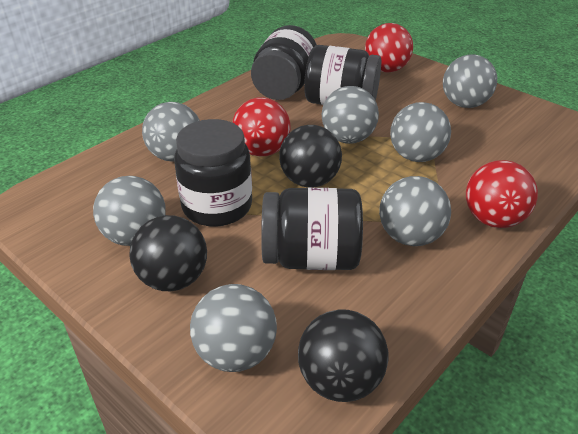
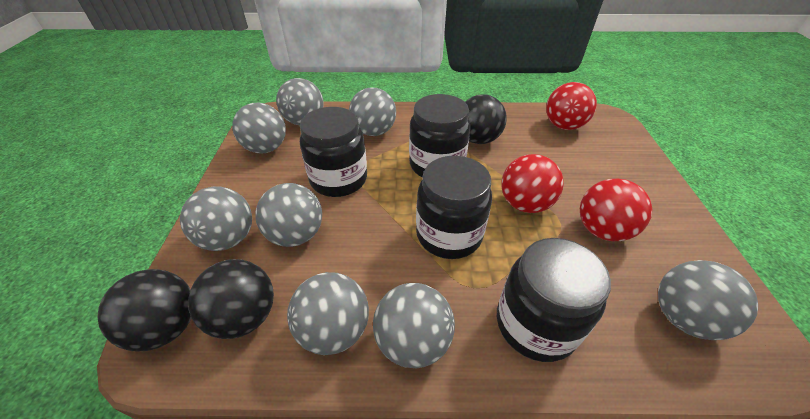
grey ball: 7 -> 8

